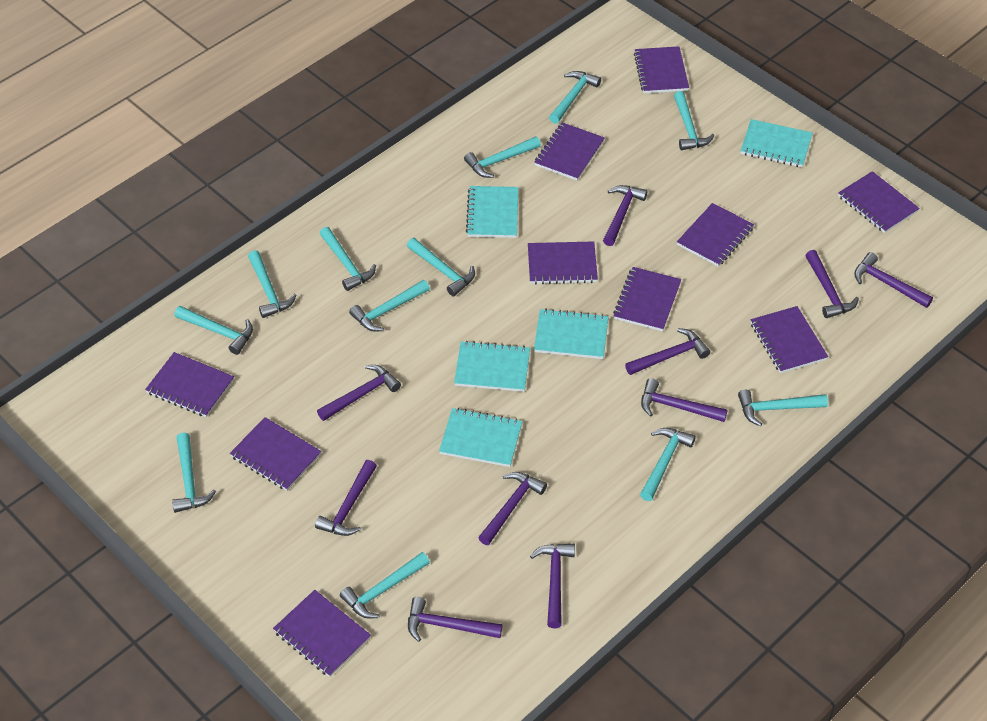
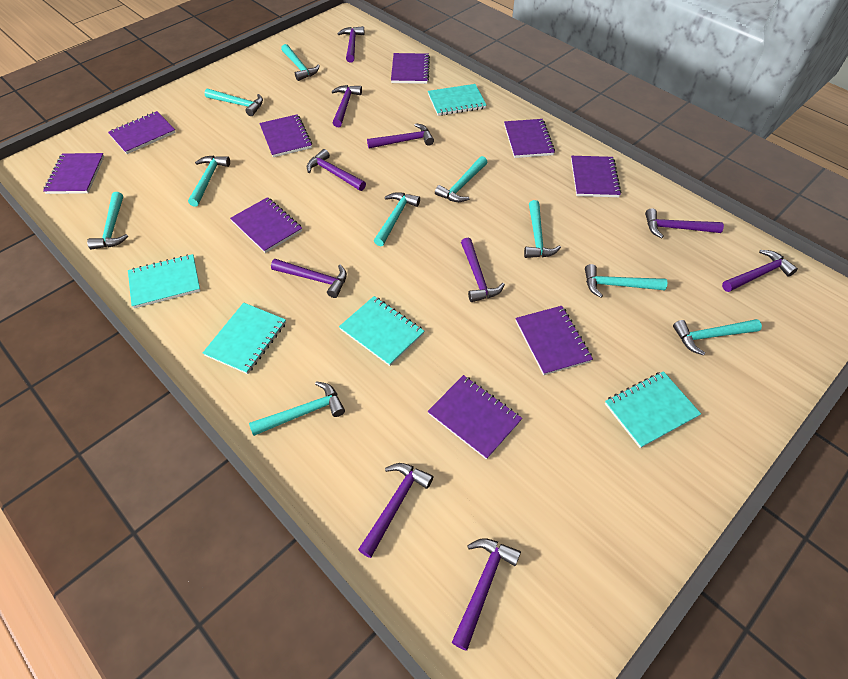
purple notebook: 10 -> 9
turquoise hammer: 12 -> 10

